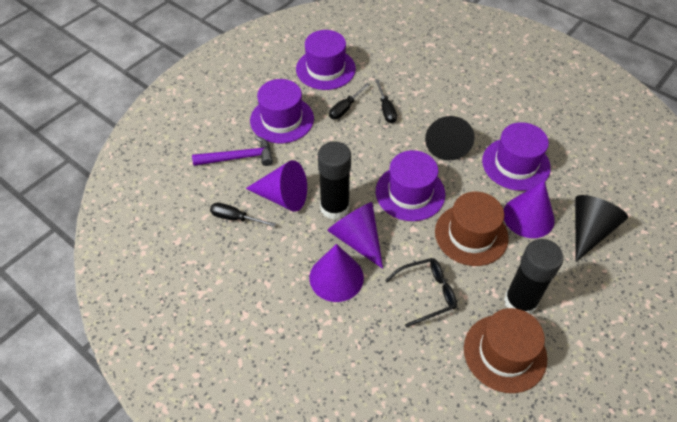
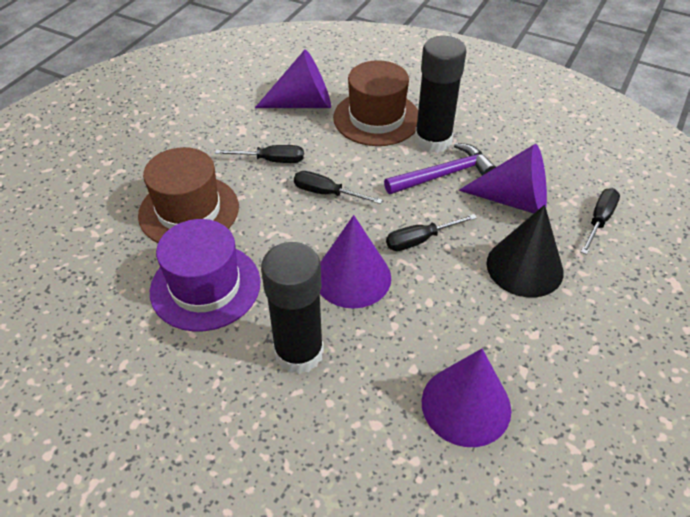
black cone: 2 -> 1
black glasses: 1 -> 0
black screwdriver: 3 -> 4
purple hat: 4 -> 1

